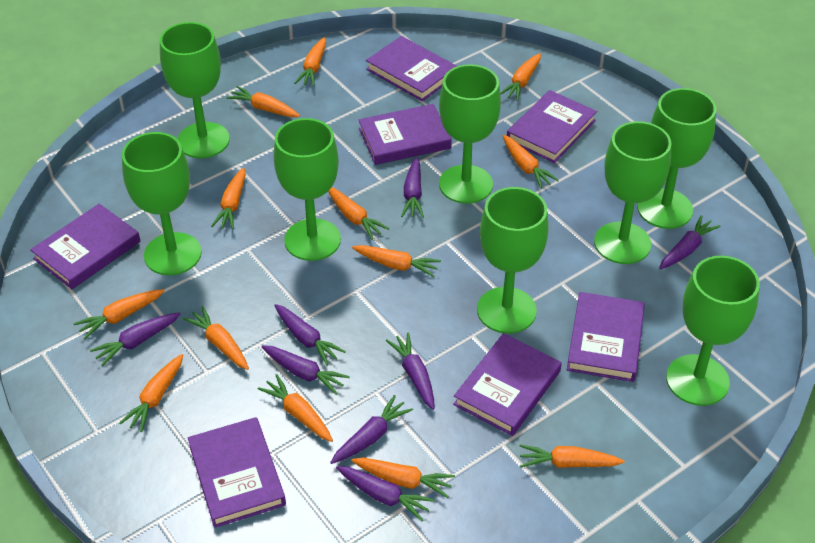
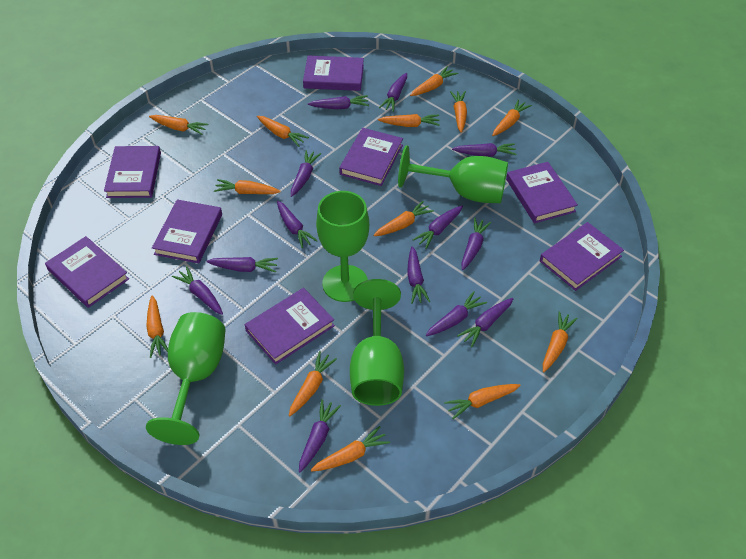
green goblet: 8 -> 4
purple book: 7 -> 8
purple carrot: 8 -> 13

